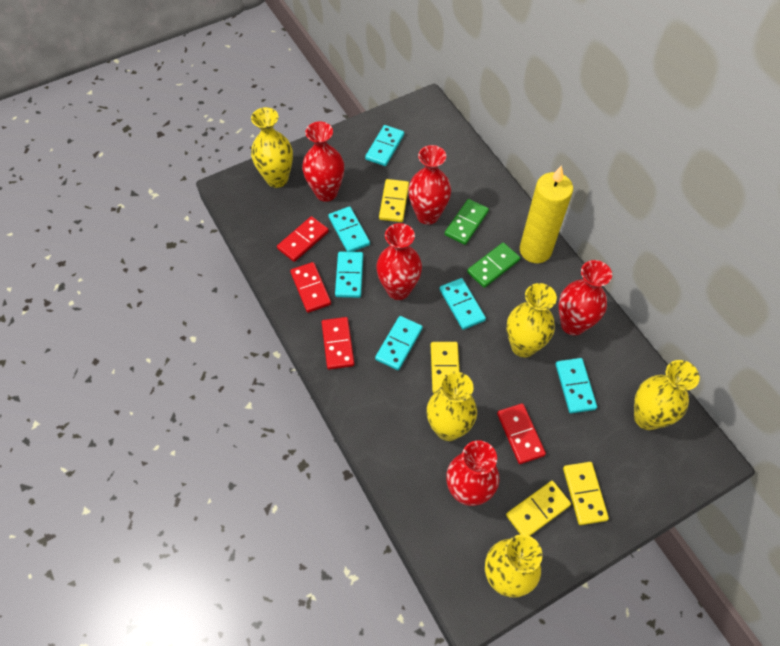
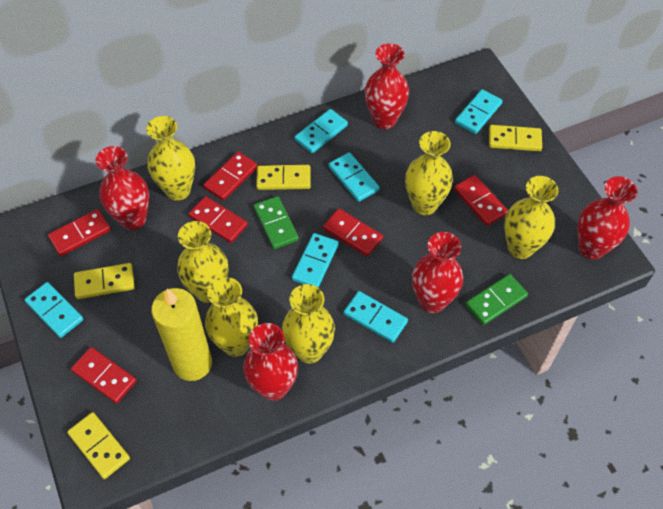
red domino: 4 -> 6
yellow vase: 5 -> 6

